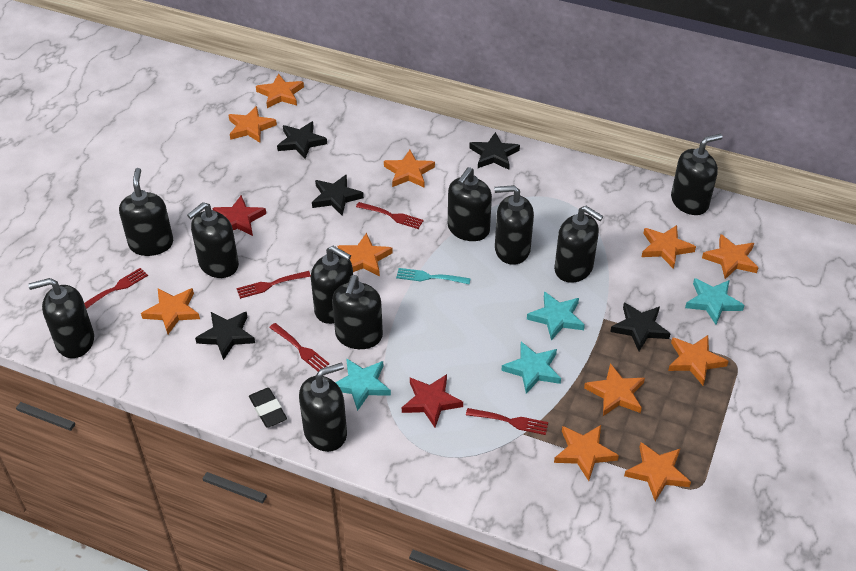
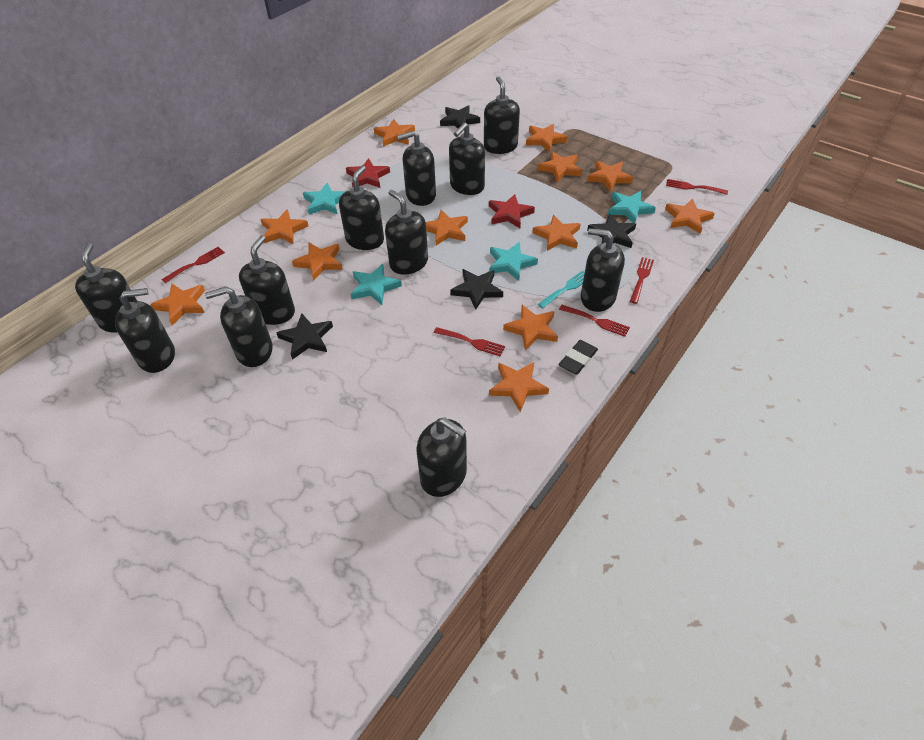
black soap dispenser: 10 -> 11
black star: 5 -> 4
orange star: 11 -> 12

